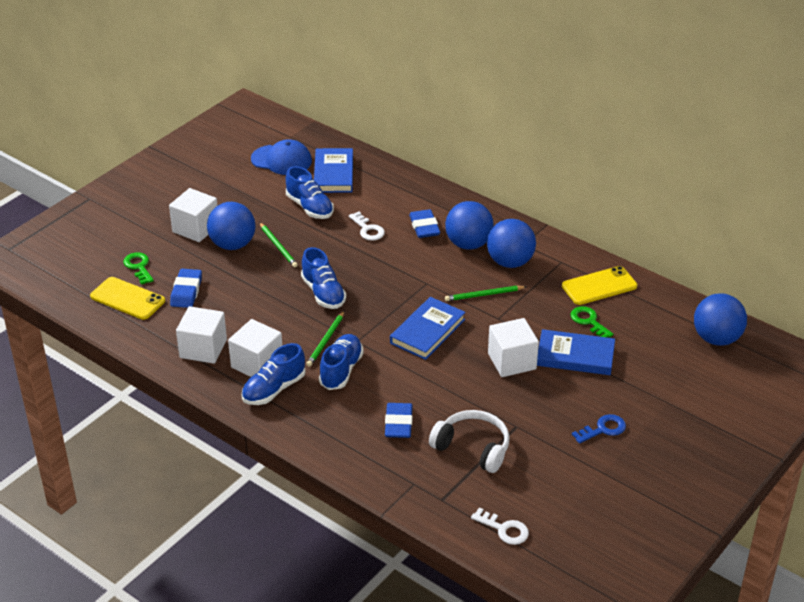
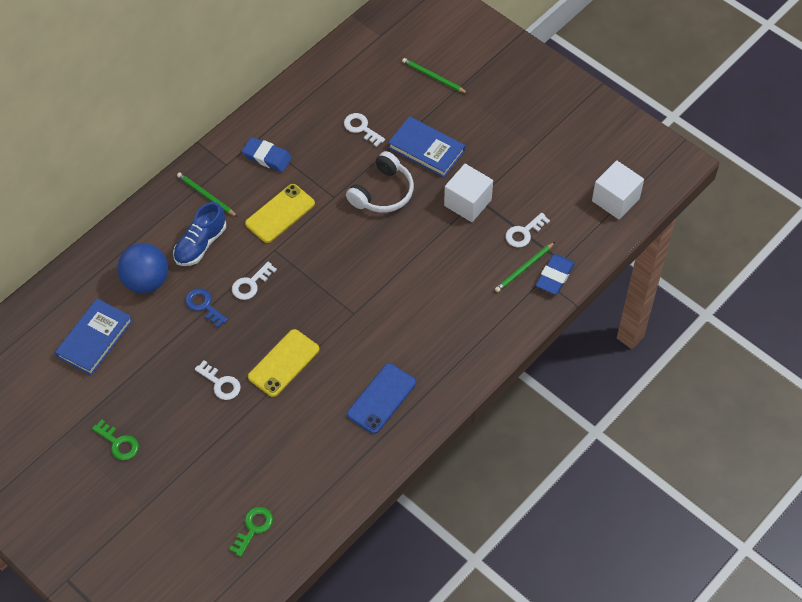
blue ball: 4 -> 1
blue book: 3 -> 2
blue cap: 1 -> 0
blue eraser: 3 -> 2
blue phone: 0 -> 1
blue shoe: 4 -> 1
white cube: 4 -> 2
white key: 2 -> 4

